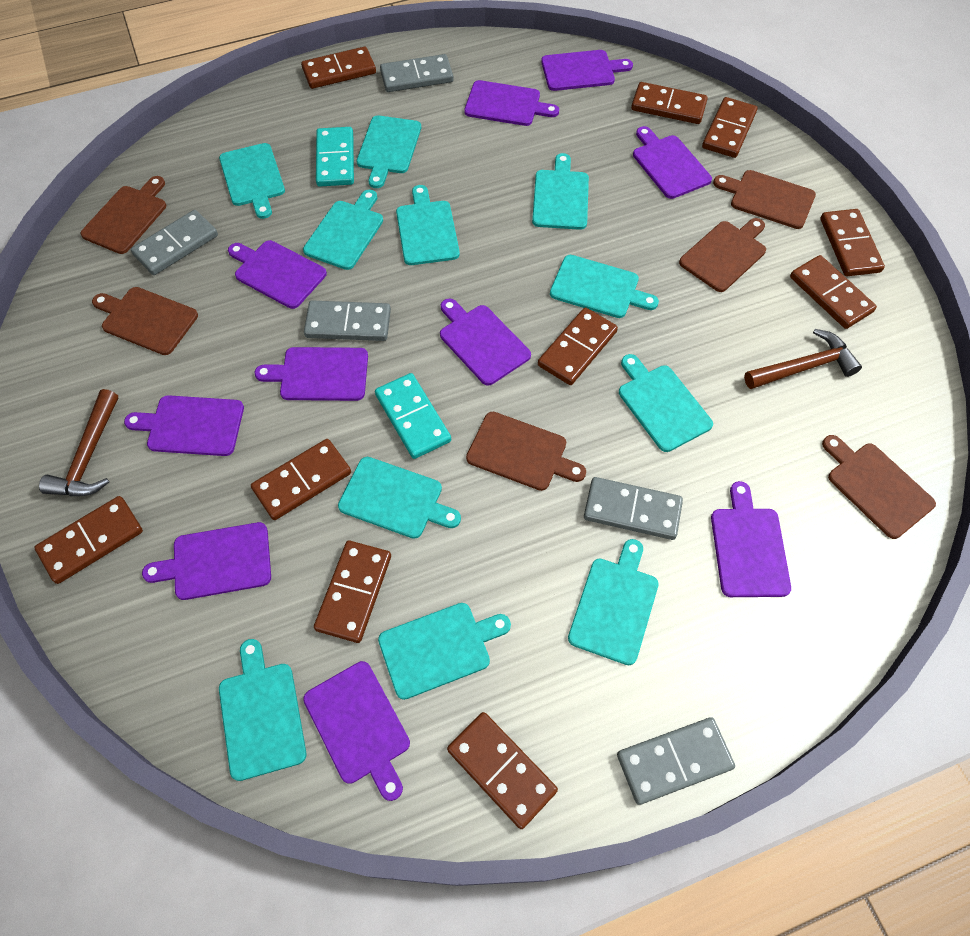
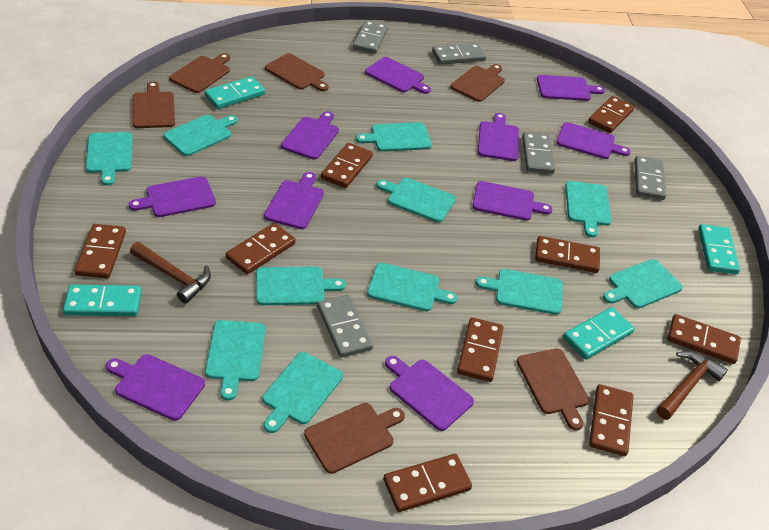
brown domino: 10 -> 9
turquoise domino: 2 -> 4

